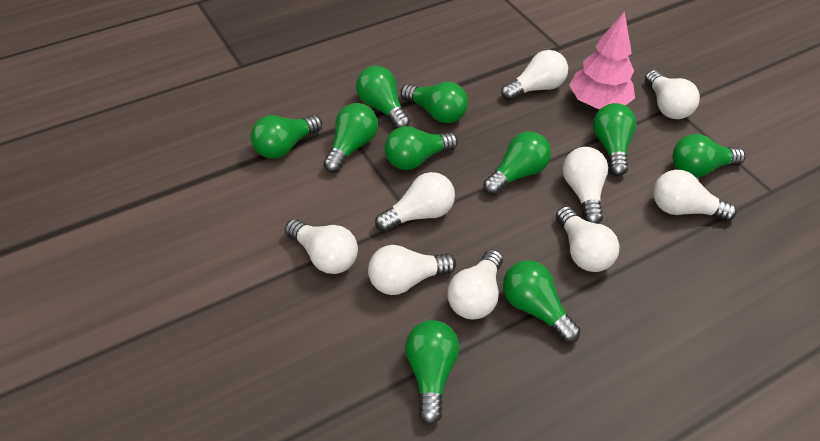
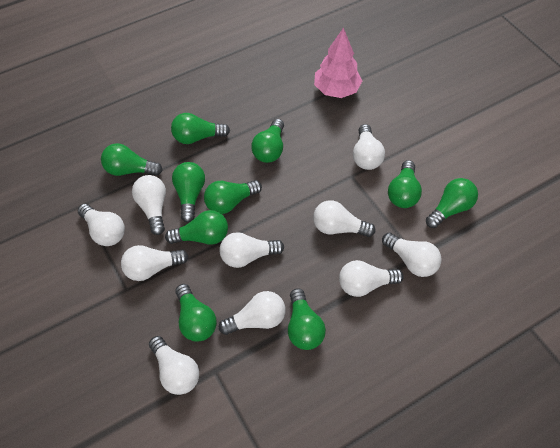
white light bulb: 9 -> 10

